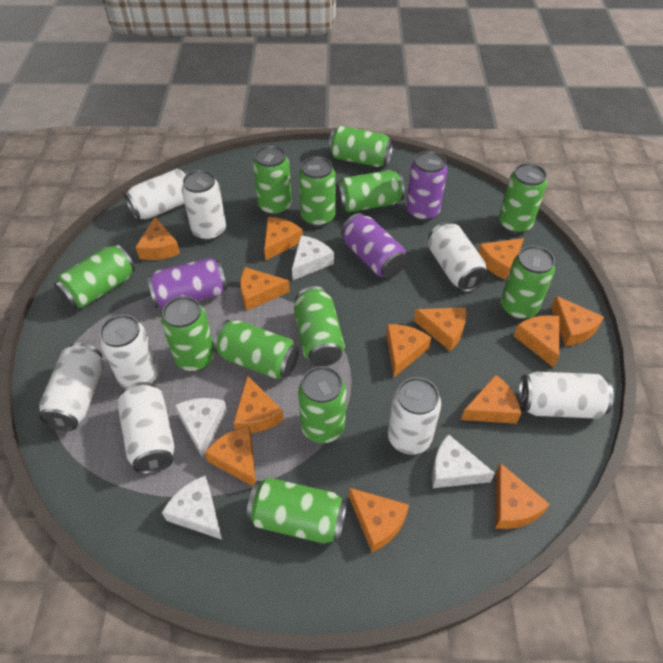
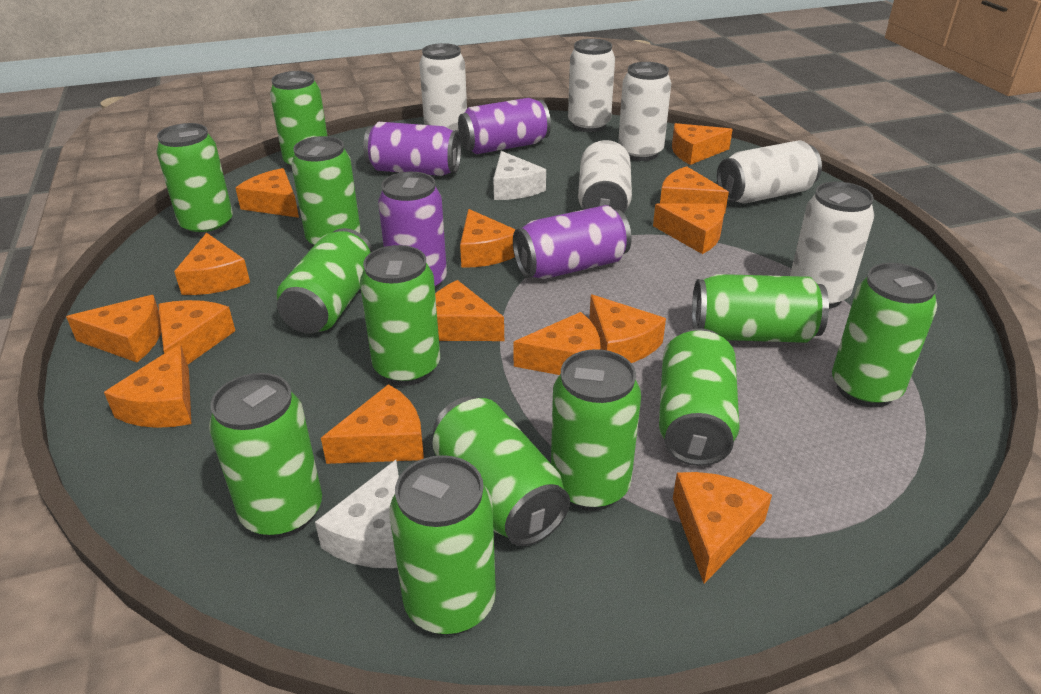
orange cheese: 13 -> 14
purple can: 3 -> 4
white can: 8 -> 6
white cheese: 4 -> 2

